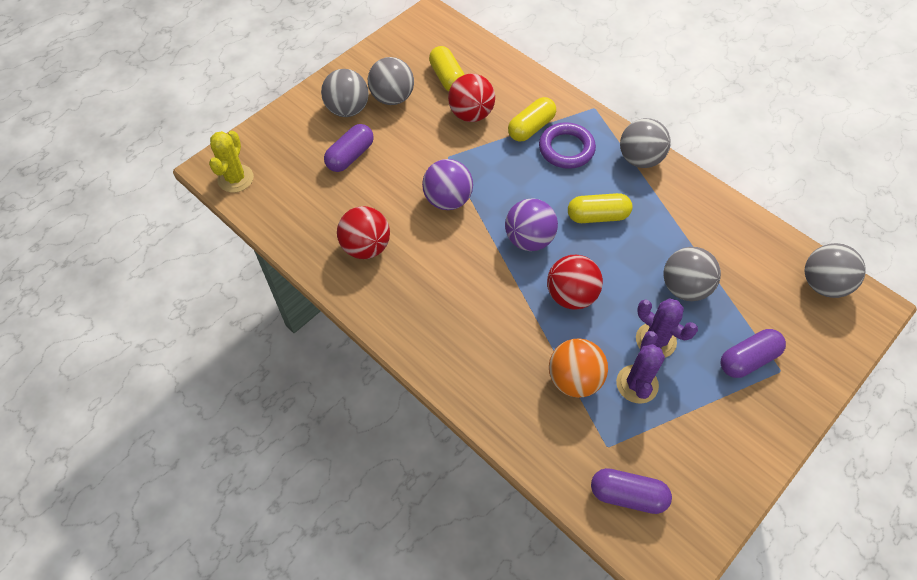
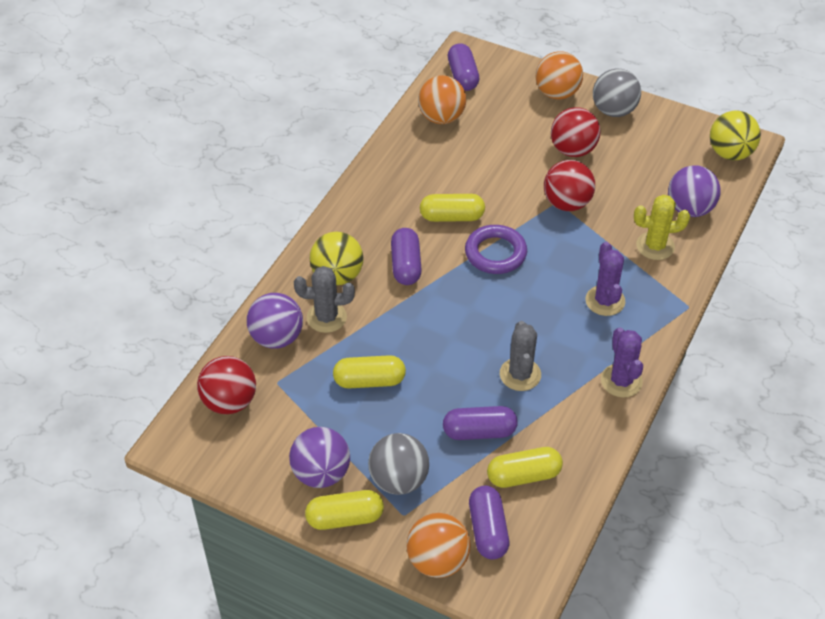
grey ball: 5 -> 2
grey cactus: 0 -> 2
orange ball: 1 -> 3
purple ball: 2 -> 3
purple capsule: 3 -> 4
yellow ball: 0 -> 2
yellow capsule: 3 -> 4

